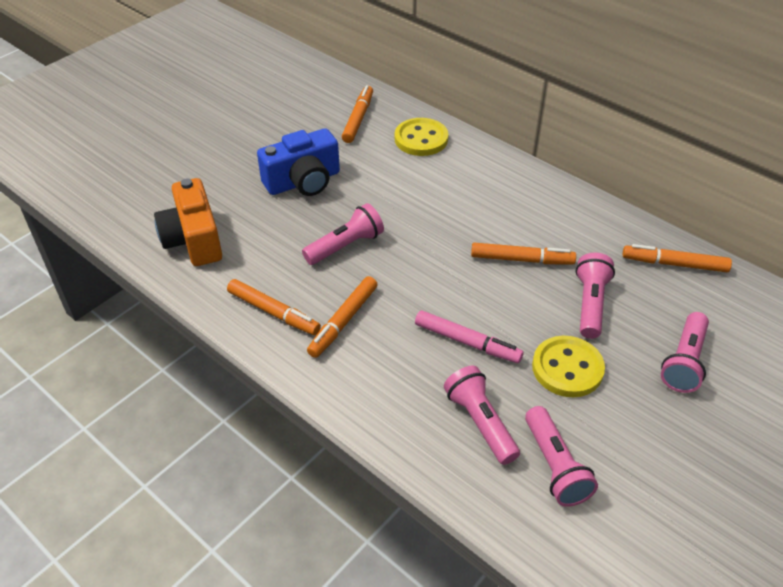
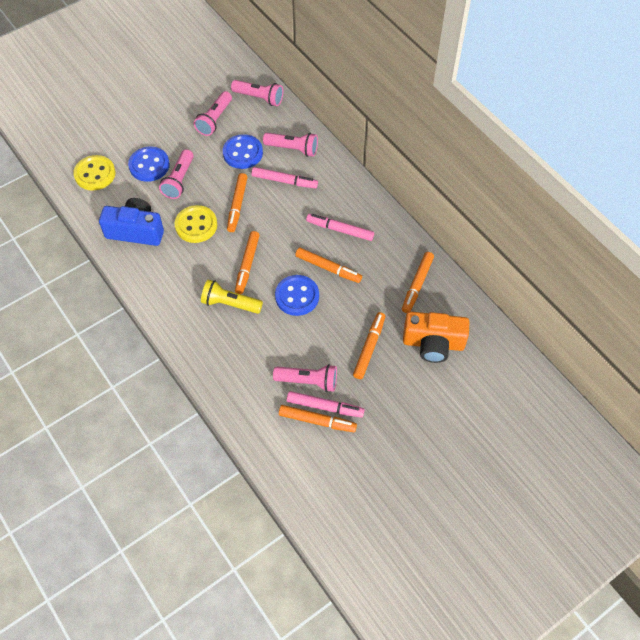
blue button: 0 -> 3
orange marker: 5 -> 6
pink marker: 1 -> 3
yellow flashlight: 0 -> 1

